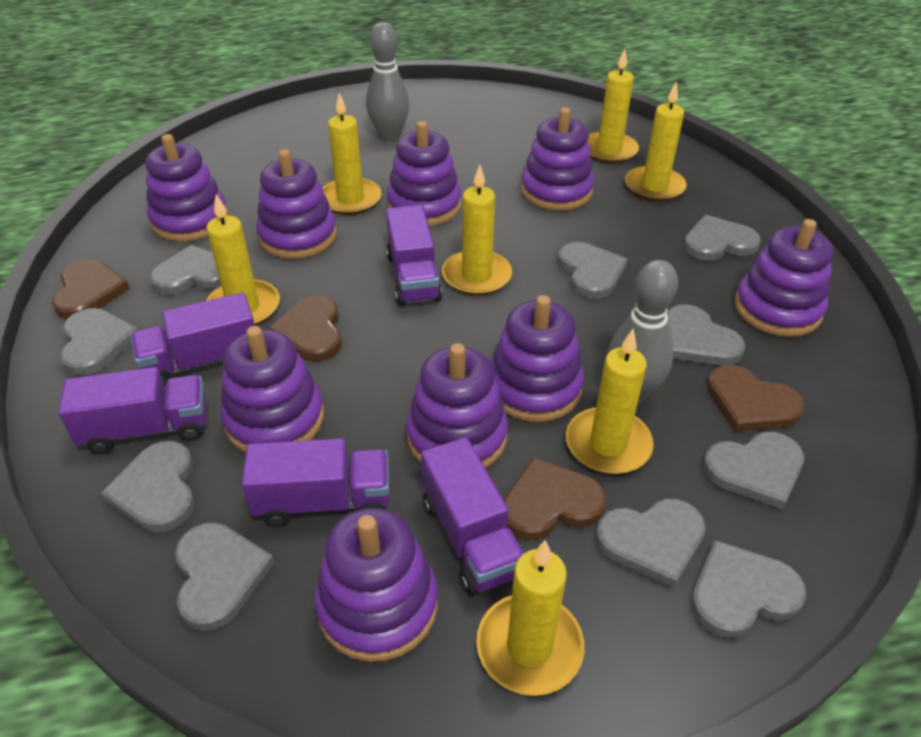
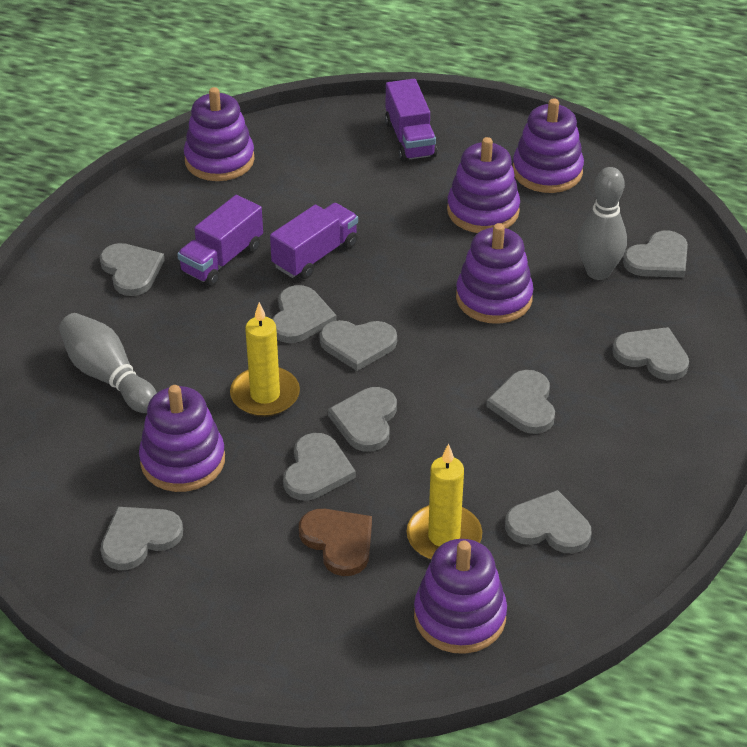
brown heart: 4 -> 1
purple stacking toy: 9 -> 6
purple truck: 5 -> 3
yellow candle: 7 -> 2

